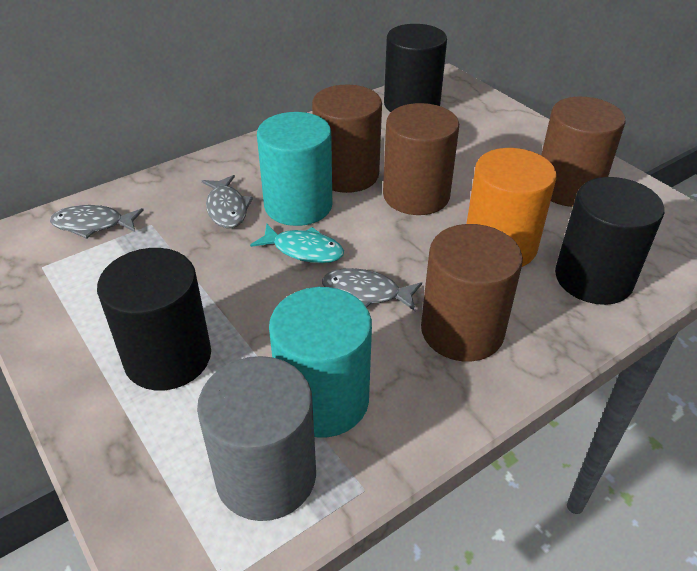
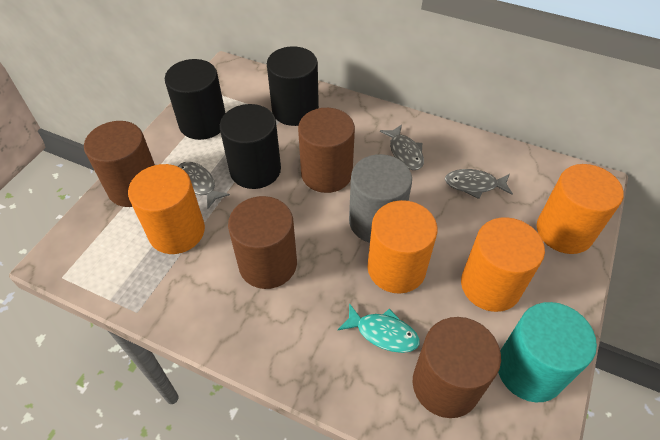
orange cylinder: 1 -> 4
turquoise cylinder: 2 -> 1

